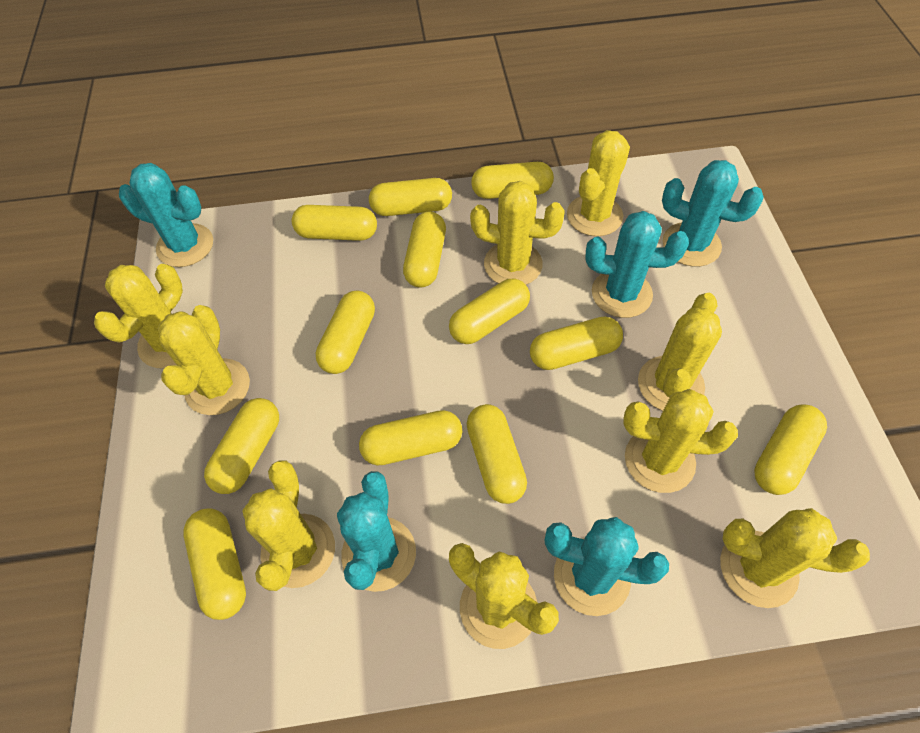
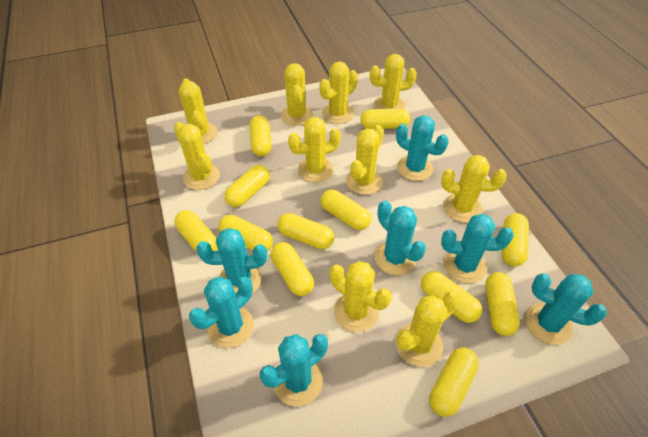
turquoise cactus: 5 -> 7
yellow cactus: 9 -> 10

